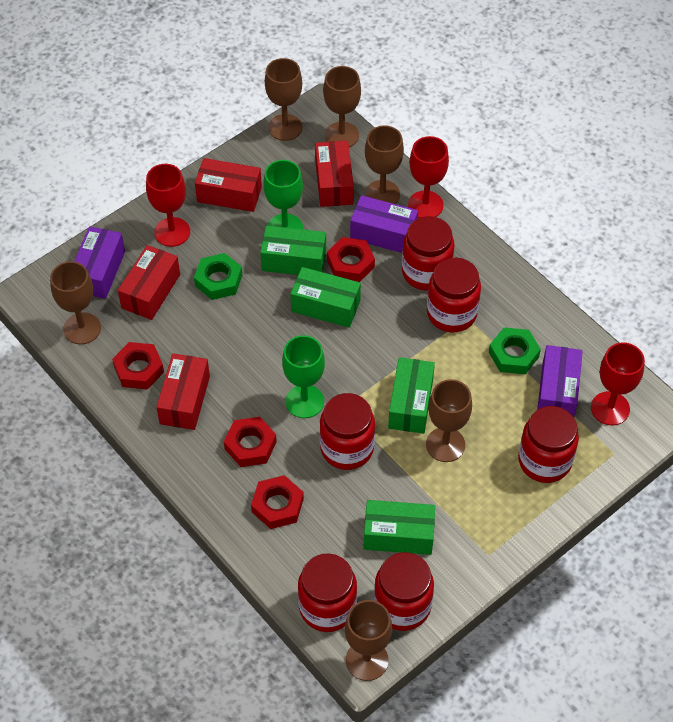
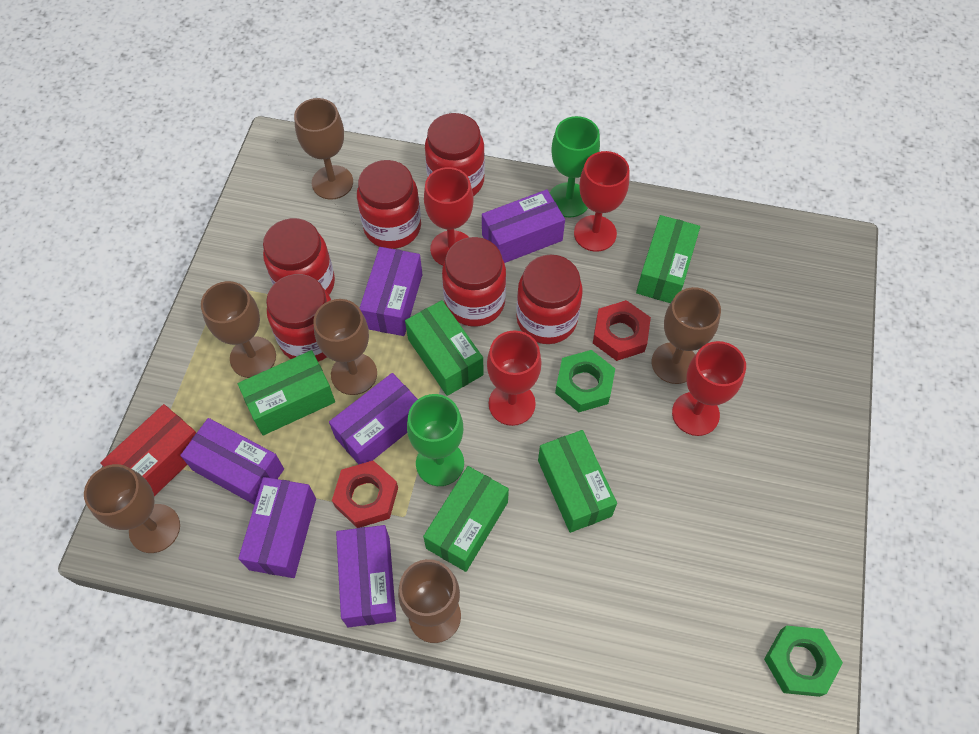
green box: 4 -> 5
purple box: 3 -> 6
red box: 4 -> 1
red goblet: 3 -> 4
red nut: 4 -> 2

